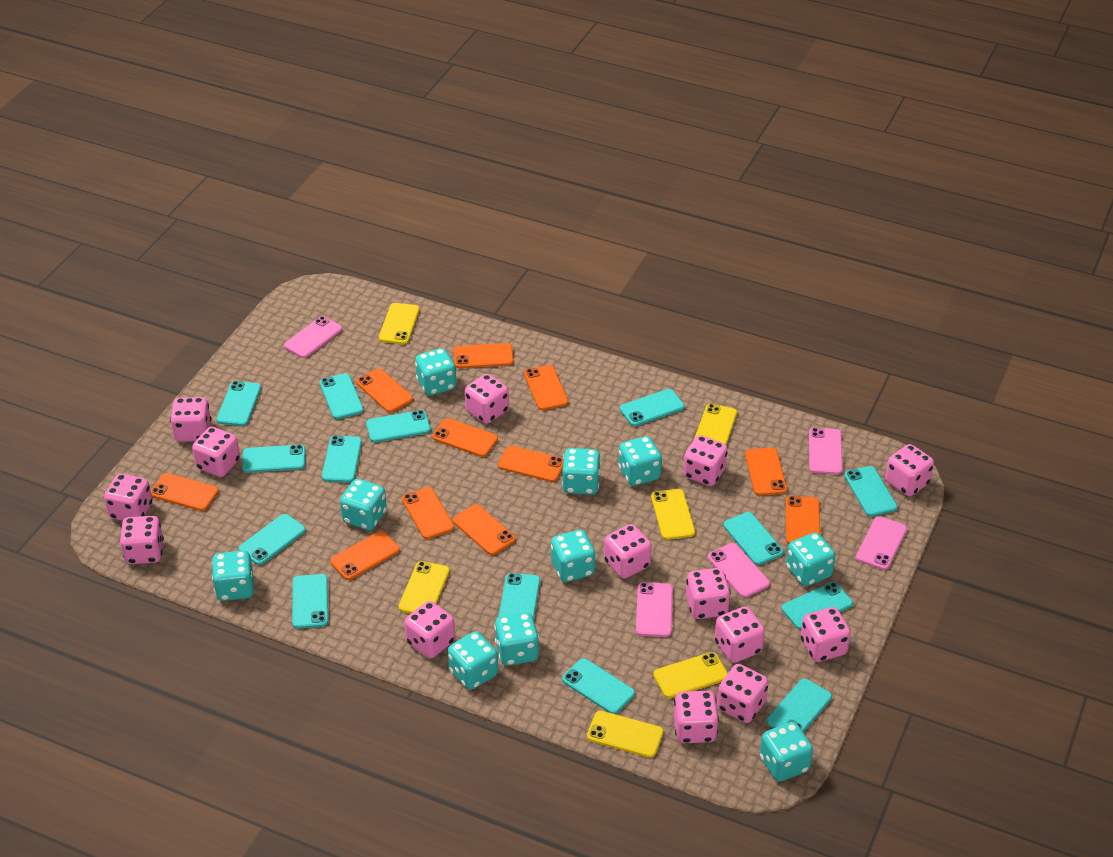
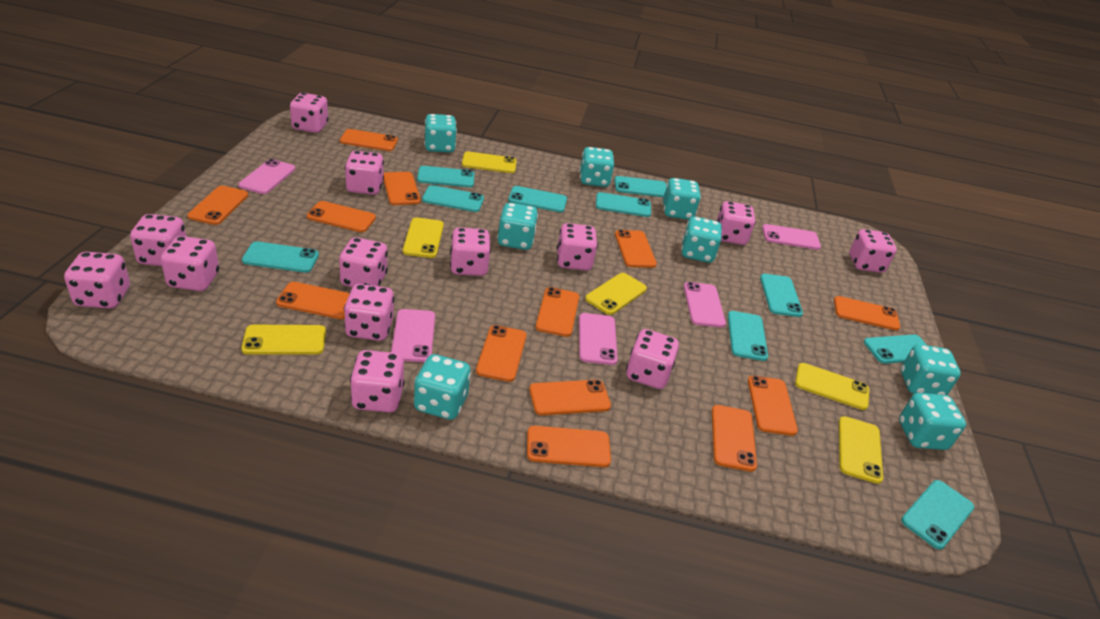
orange phone: 11 -> 13
pink dice: 14 -> 13
turquoise dice: 10 -> 8
turquoise phone: 14 -> 10

